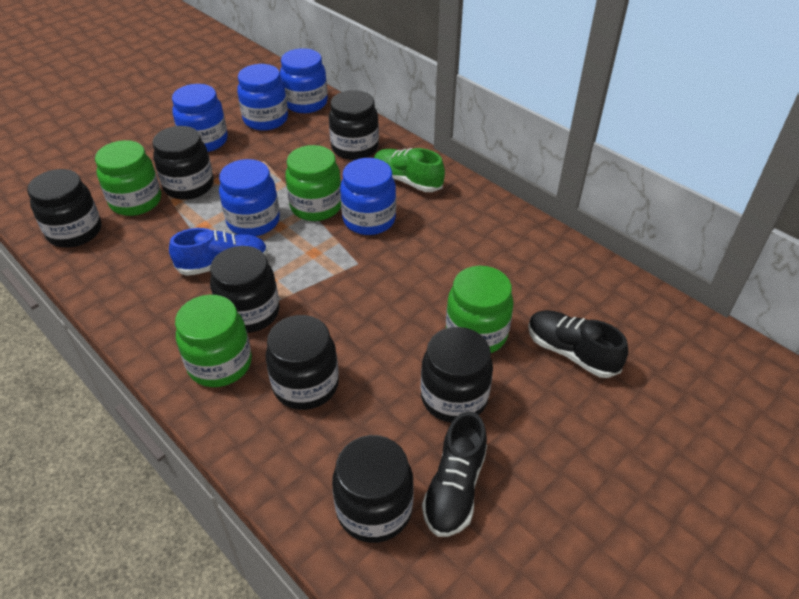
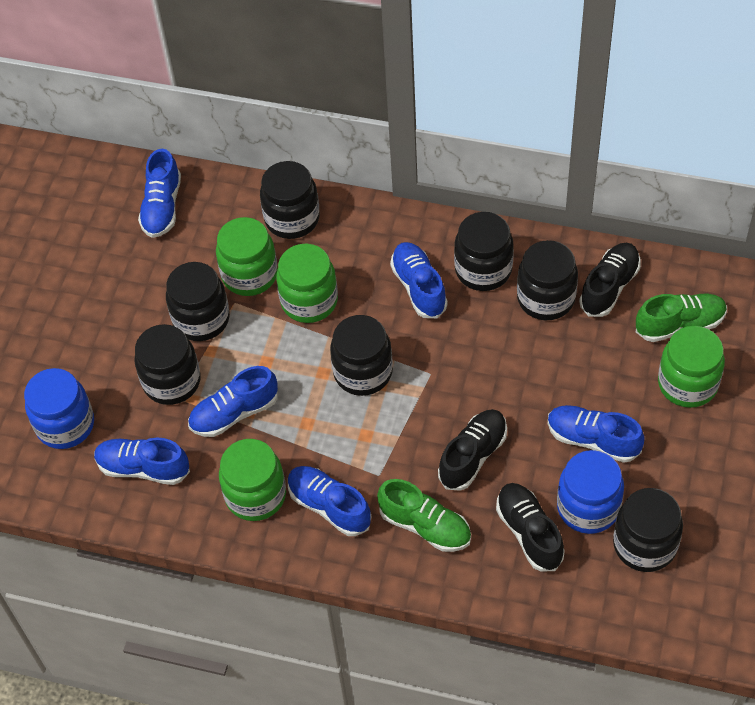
black shoe: 2 -> 3
blue jar: 5 -> 2
blue shoe: 1 -> 6
green shoe: 1 -> 2

